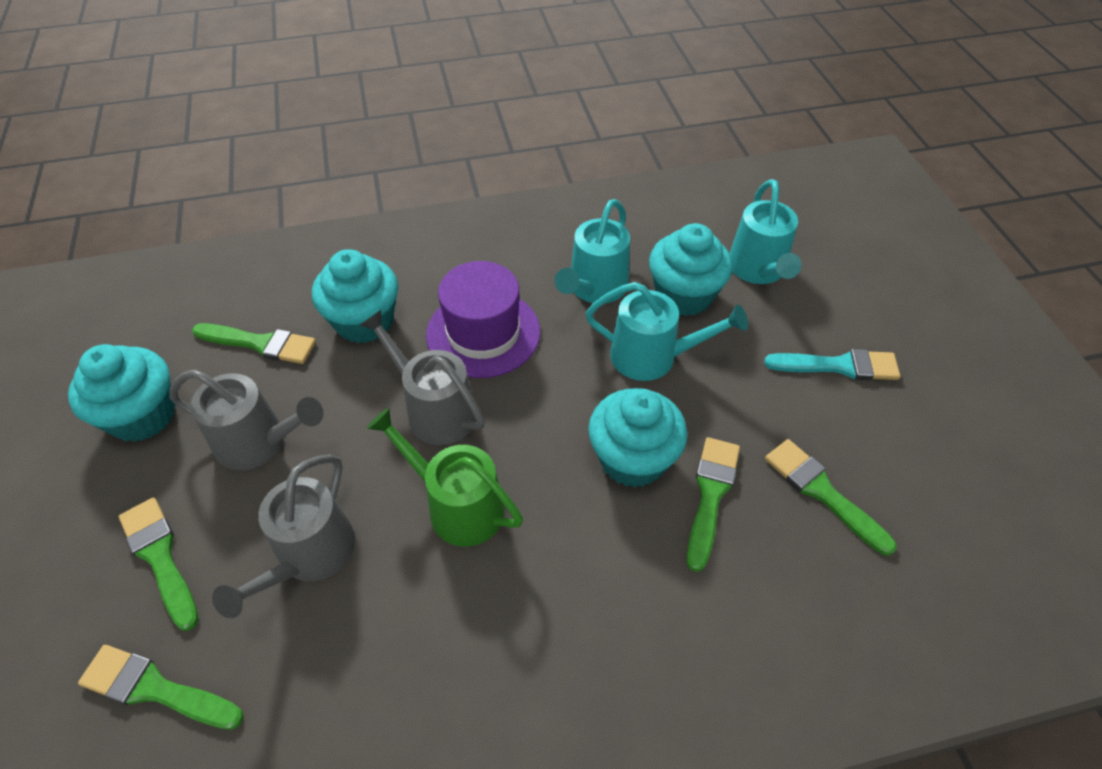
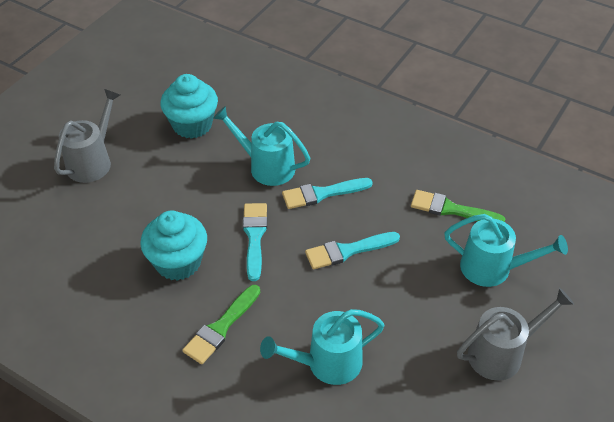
green brush: 5 -> 2
green watering can: 1 -> 0
grey watering can: 3 -> 2
purple hat: 1 -> 0
turquoise brush: 1 -> 3
turquoise cupcake: 4 -> 2

